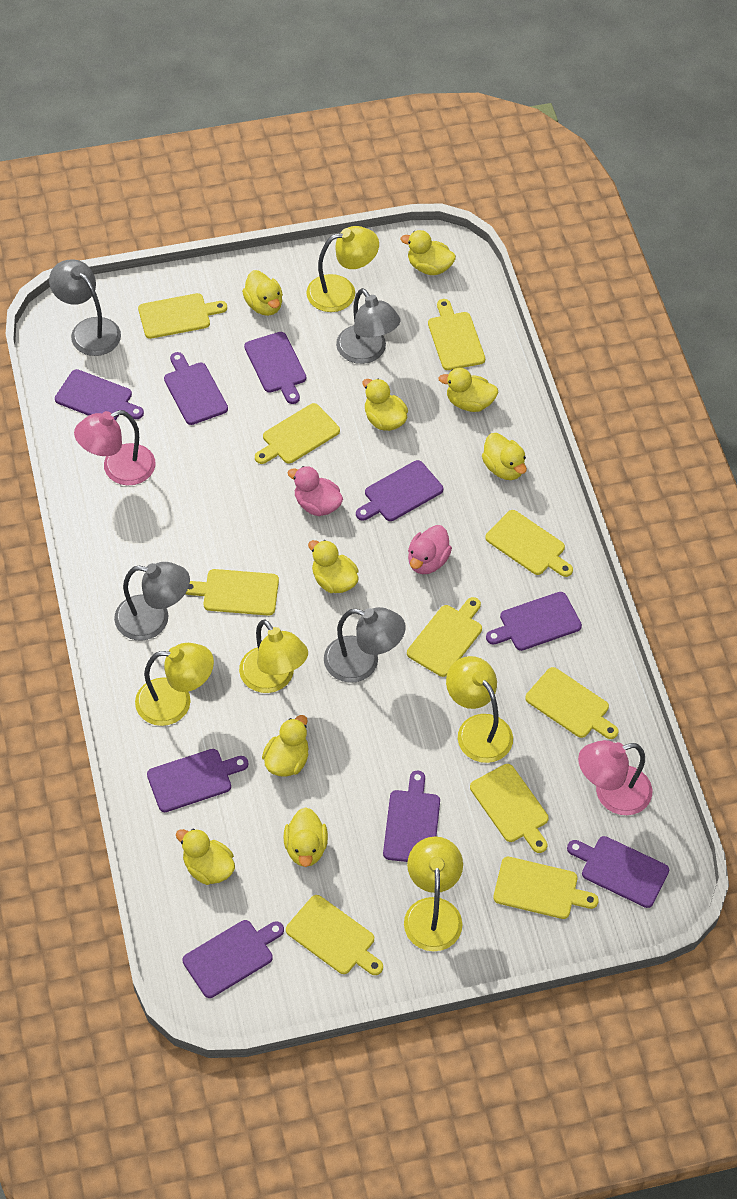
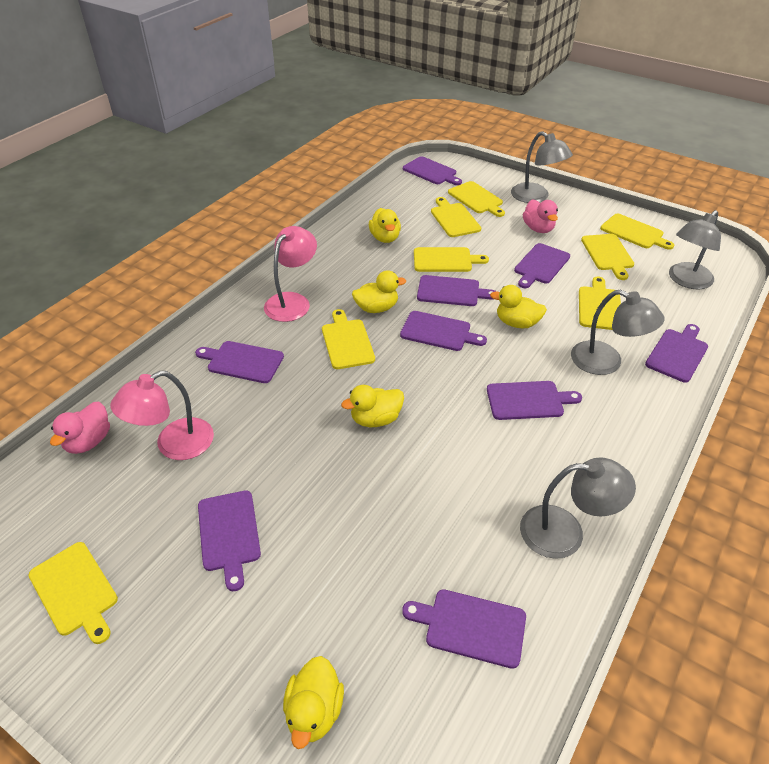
yellow cutting board: 10 -> 8
yellow duck: 9 -> 5
yellow lamp: 5 -> 0

